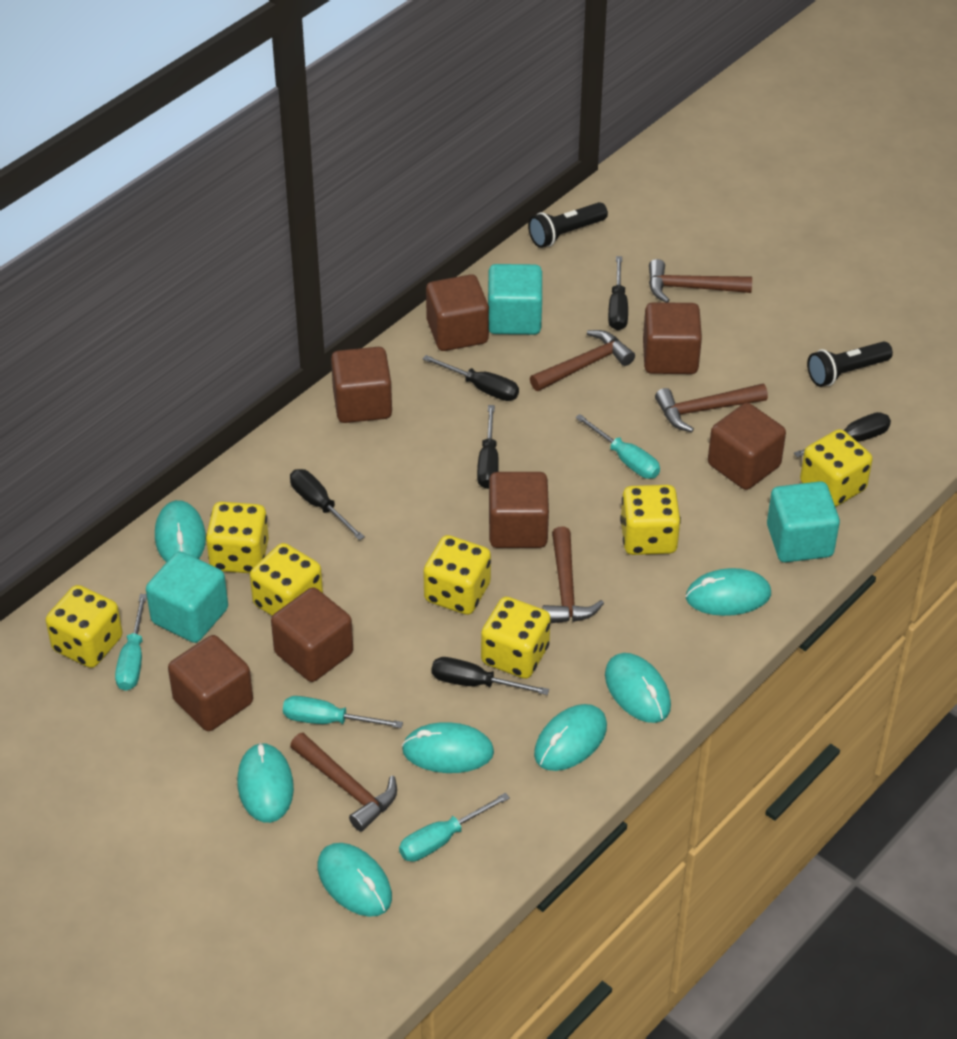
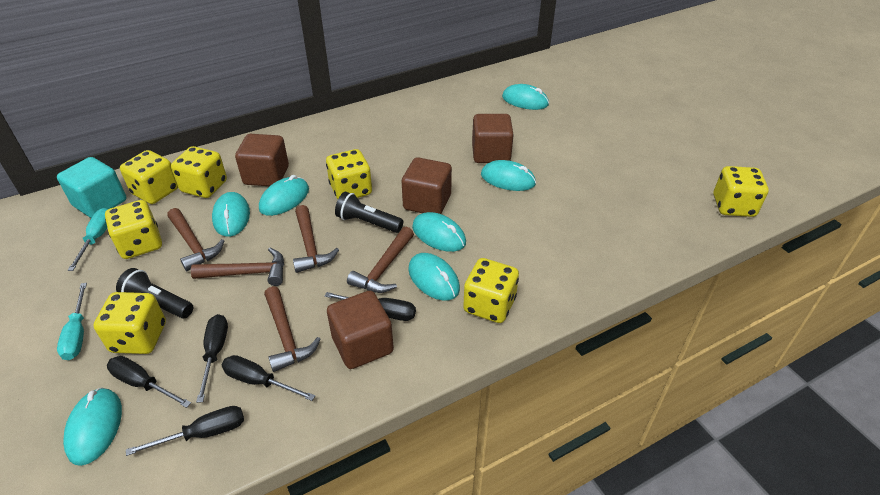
black screwdriver: 6 -> 5
brown cube: 7 -> 4
turquoise cube: 3 -> 1
turquoise screwdriver: 4 -> 2

